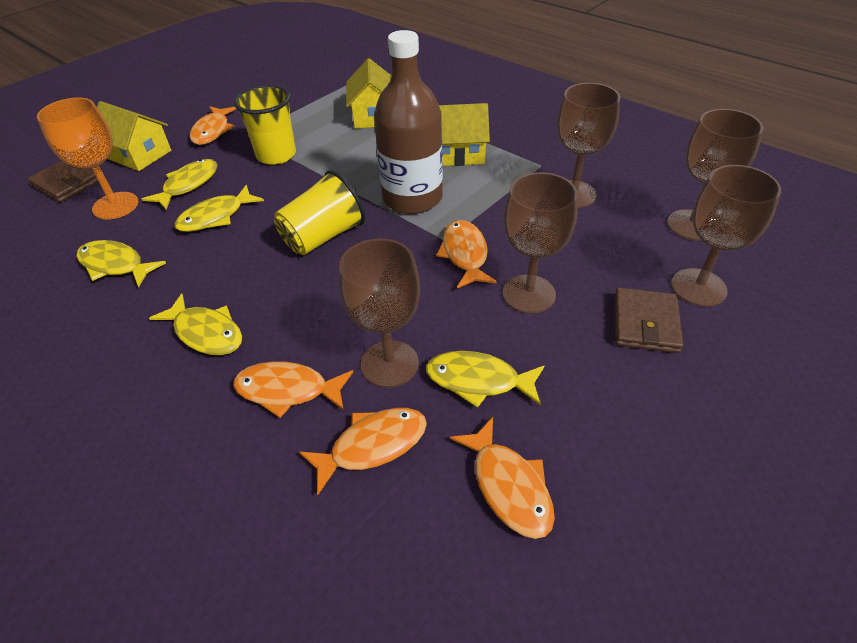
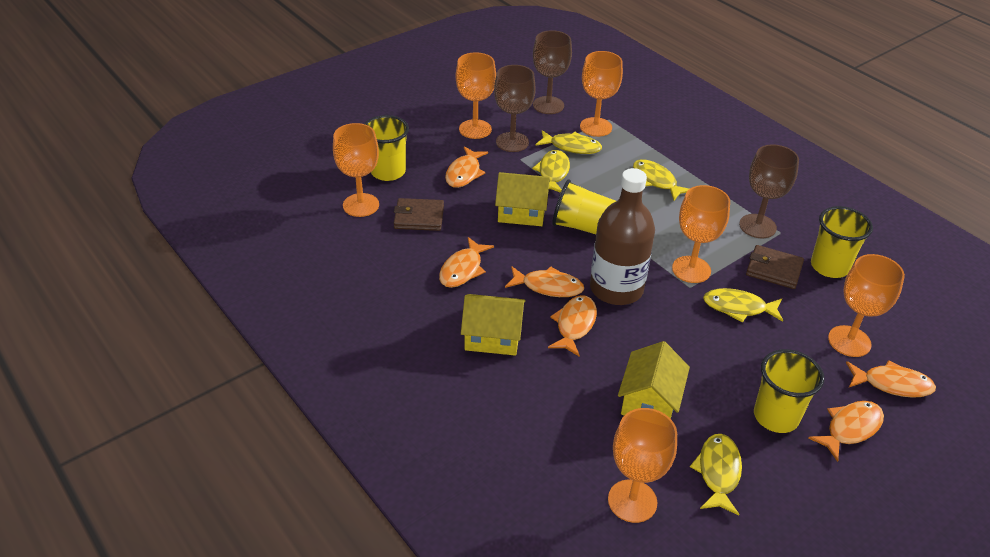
brown goblet: 5 -> 3
orange fish: 5 -> 6
orange goblet: 1 -> 6
yellow cup: 2 -> 4

